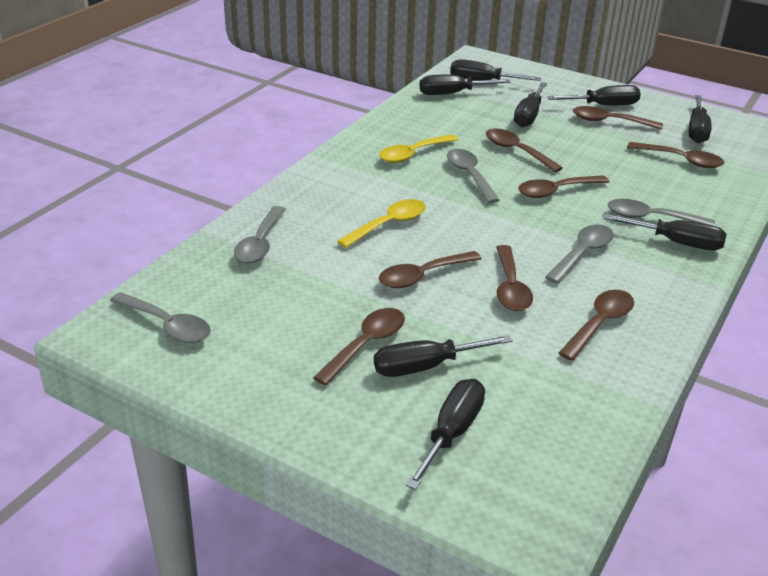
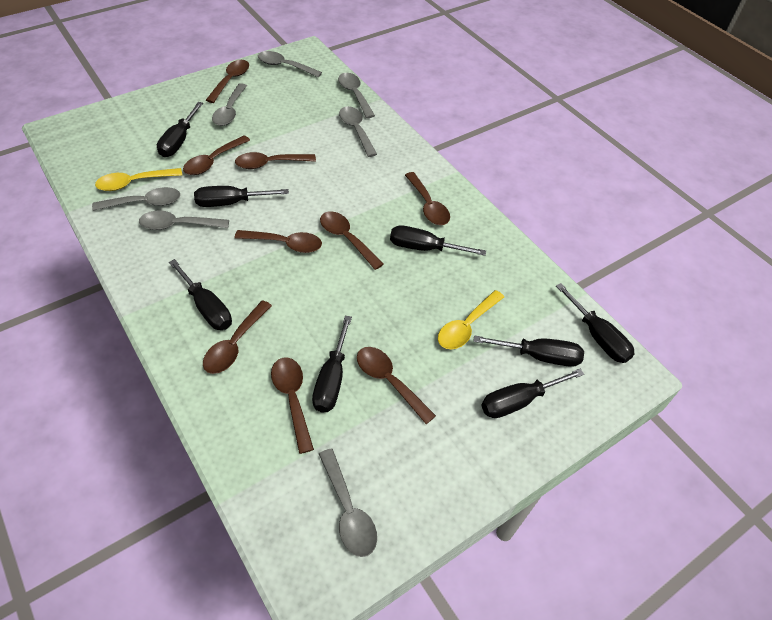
brown spoon: 8 -> 9
grey spoon: 5 -> 7

